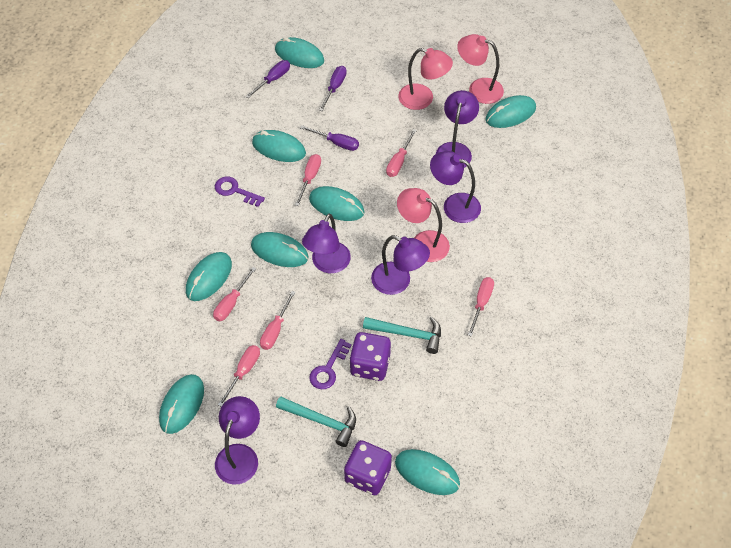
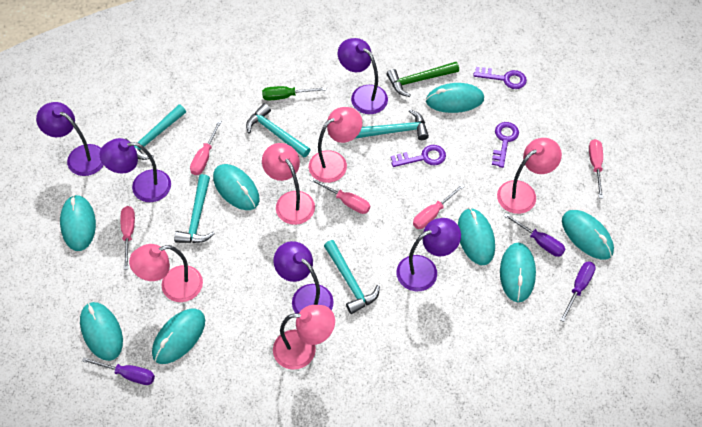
green hammer: 0 -> 1
green screwdriver: 0 -> 1
pink lamp: 3 -> 5
pink screwdriver: 6 -> 5
purple dice: 2 -> 0
purple key: 2 -> 3
turquoise hammer: 2 -> 5

